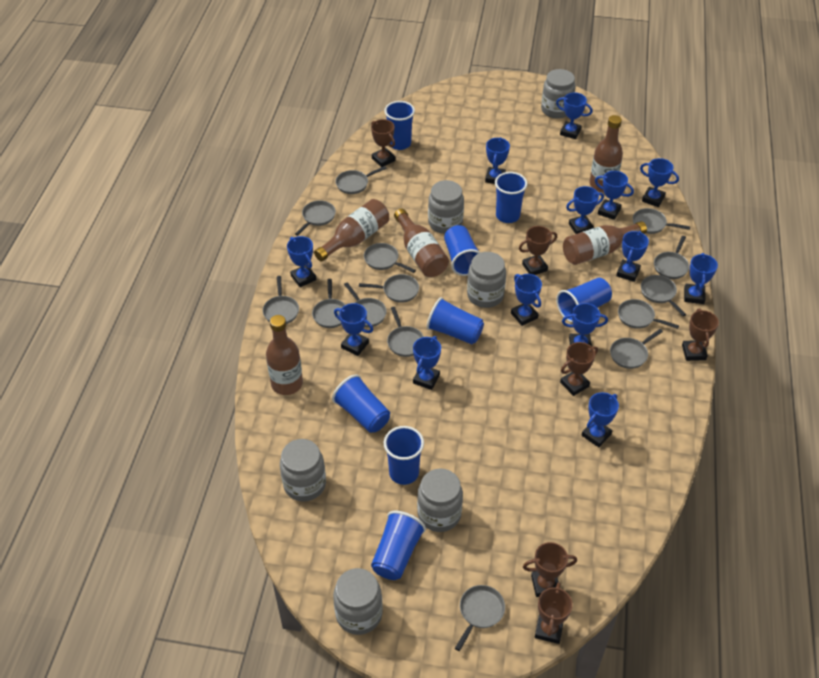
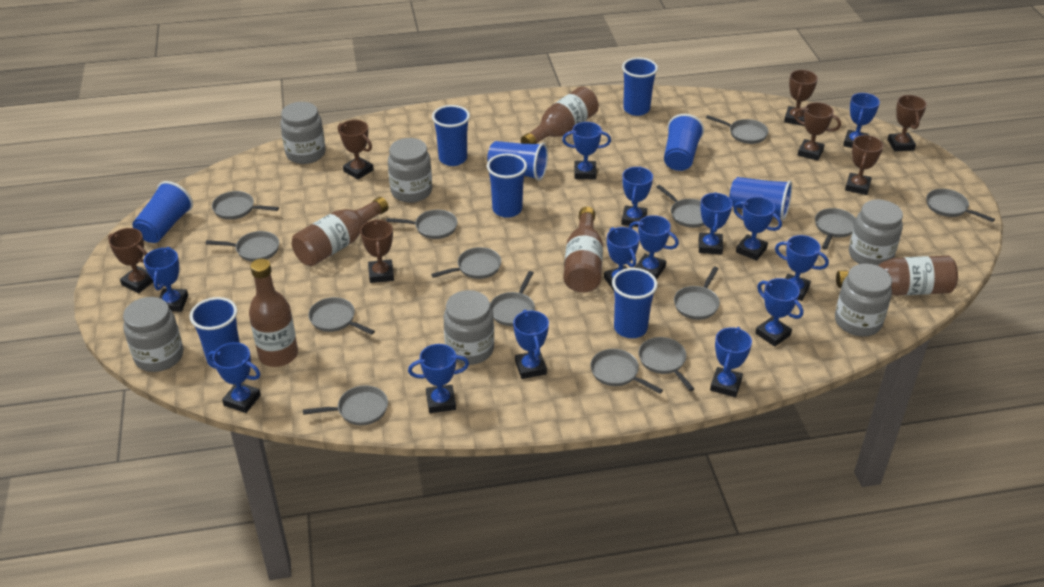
blue cup: 8 -> 9
blue trophy: 13 -> 14
brown trophy: 6 -> 7

